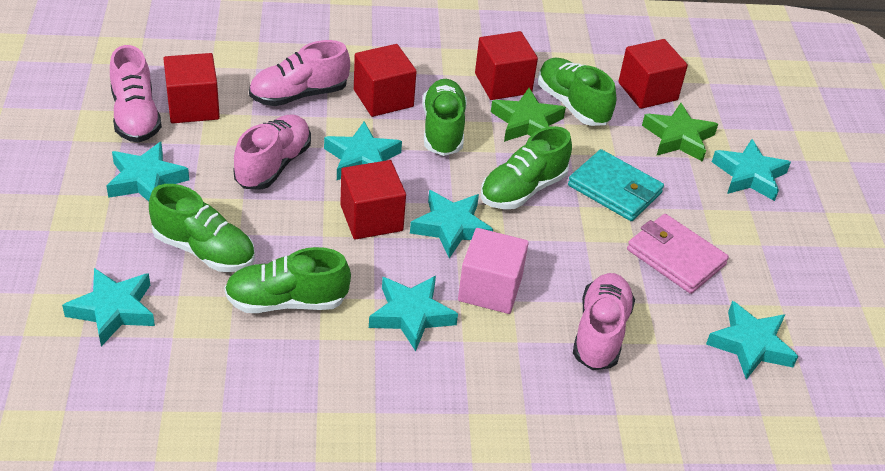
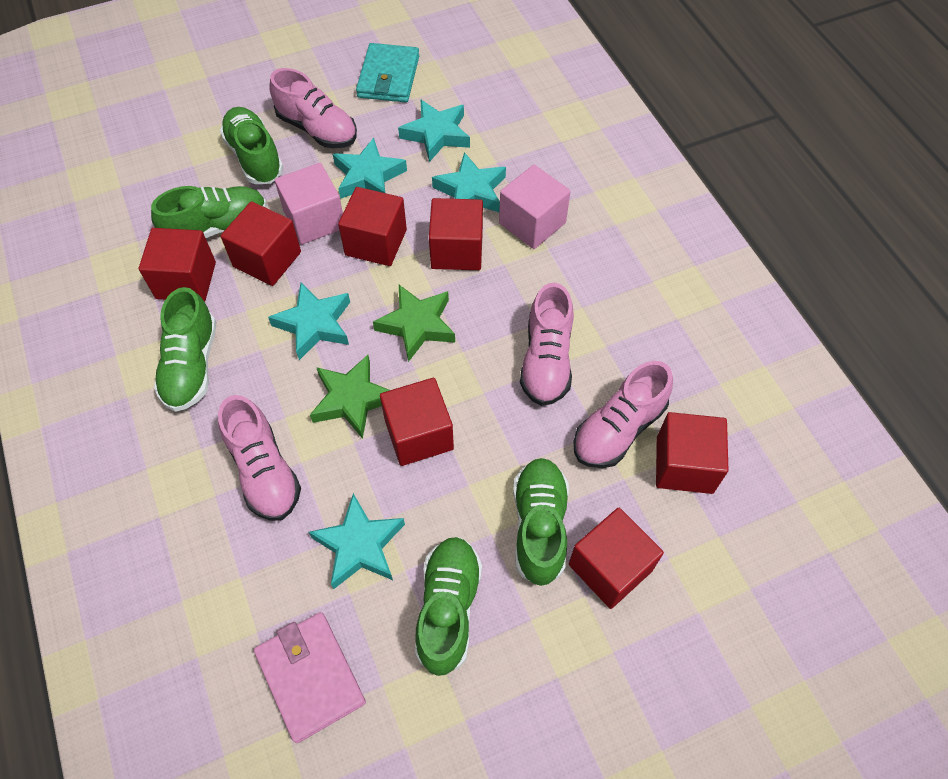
pink cube: 1 -> 2
red cube: 5 -> 7
turquoise star: 7 -> 5

